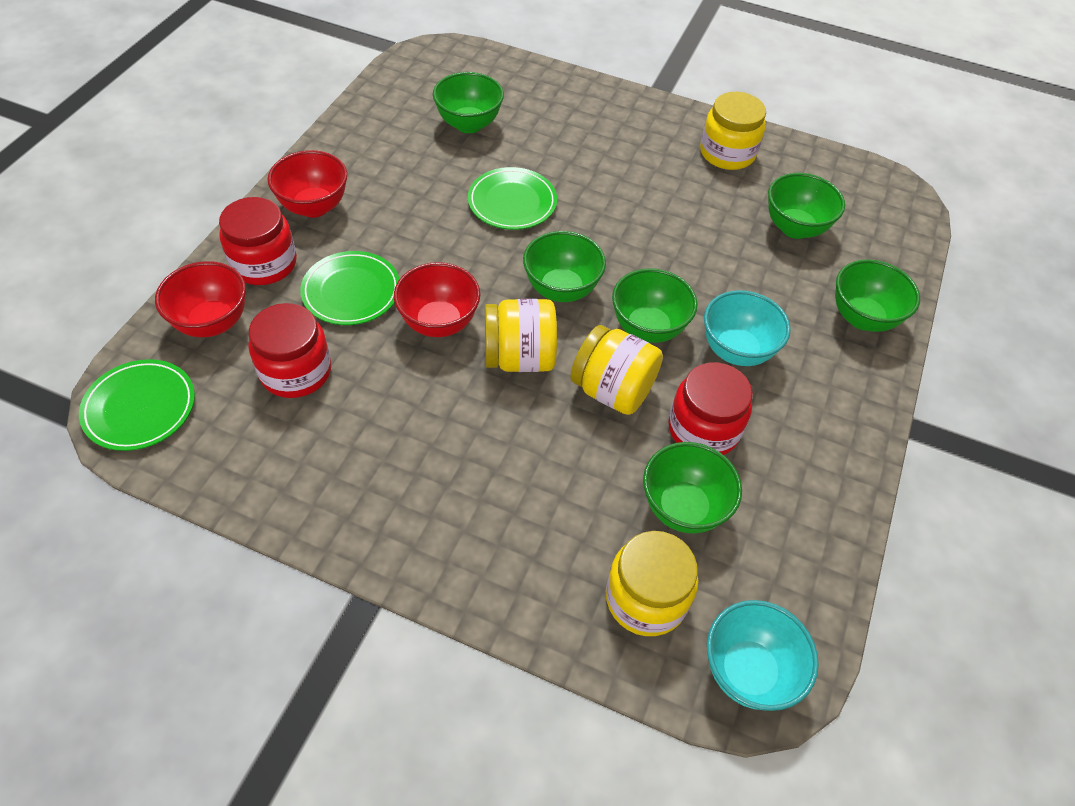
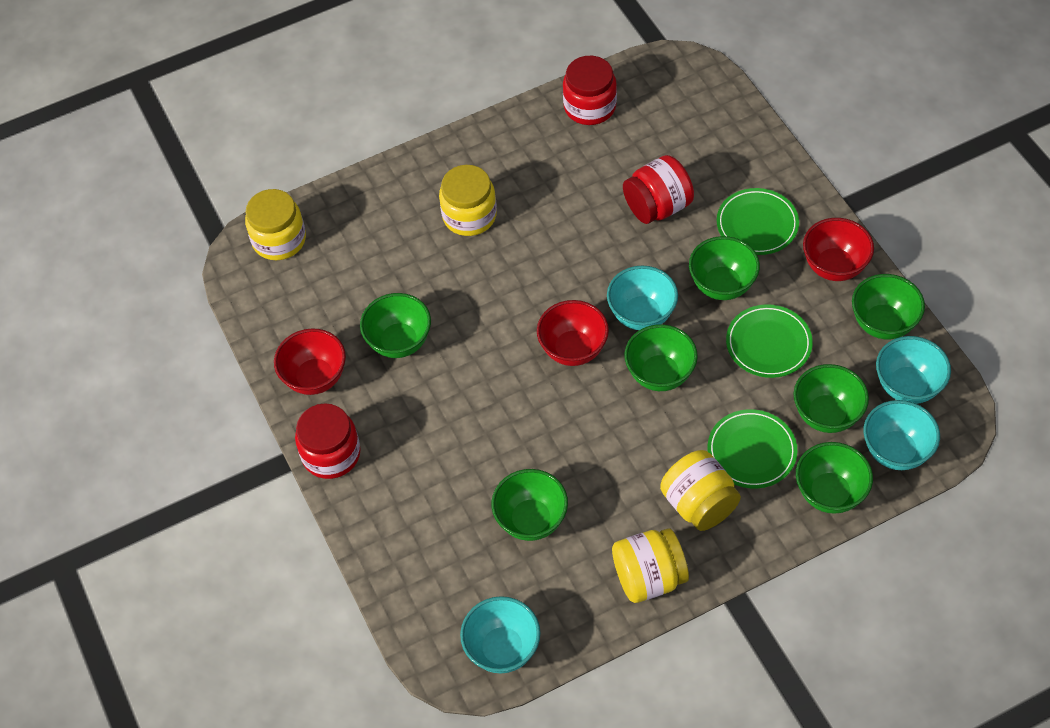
green bowl: 6 -> 7
turquoise bowl: 2 -> 4

